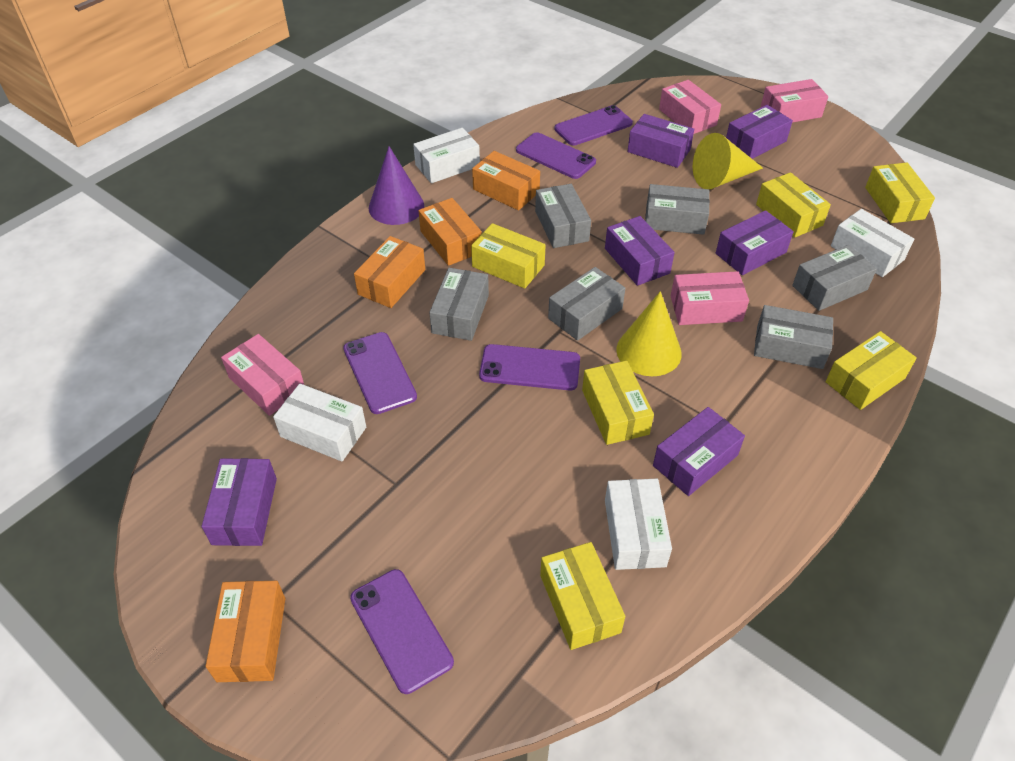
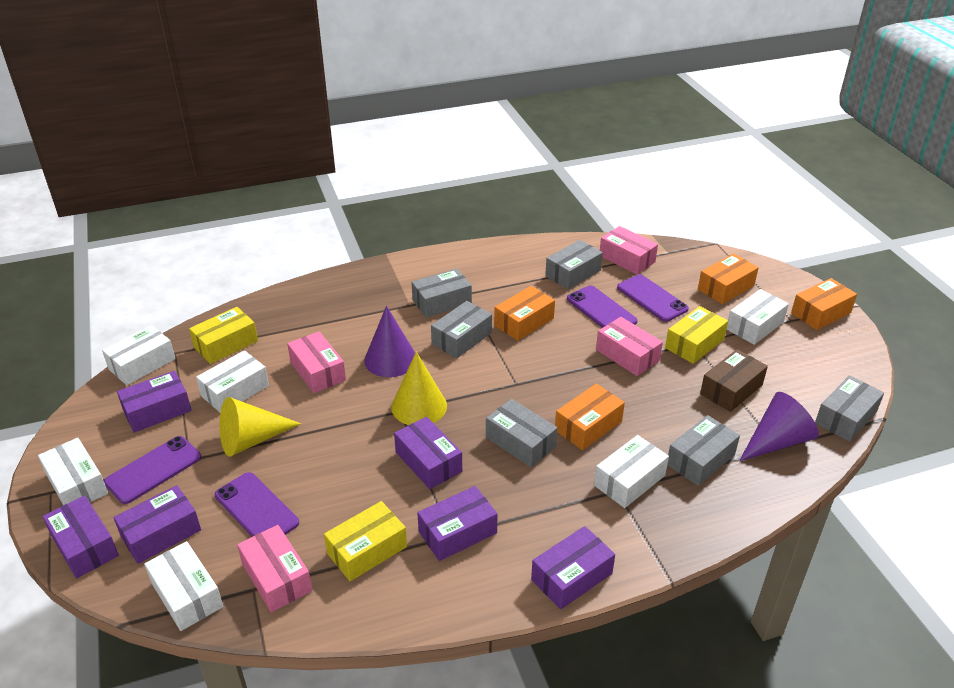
brown box: 0 -> 1
purple cone: 1 -> 2
purple phone: 5 -> 4
white box: 4 -> 6
yellow box: 6 -> 3

